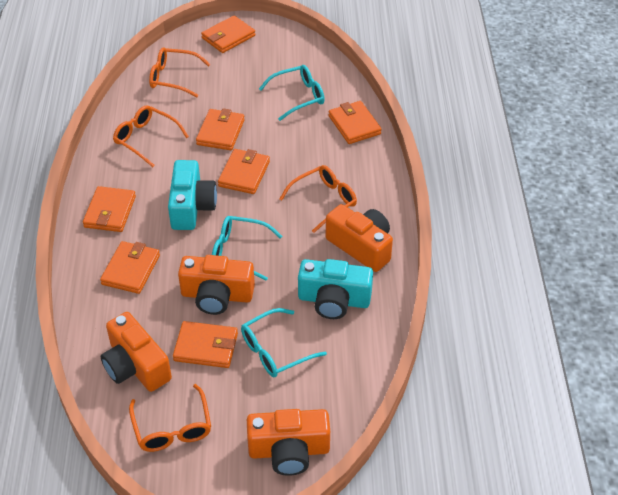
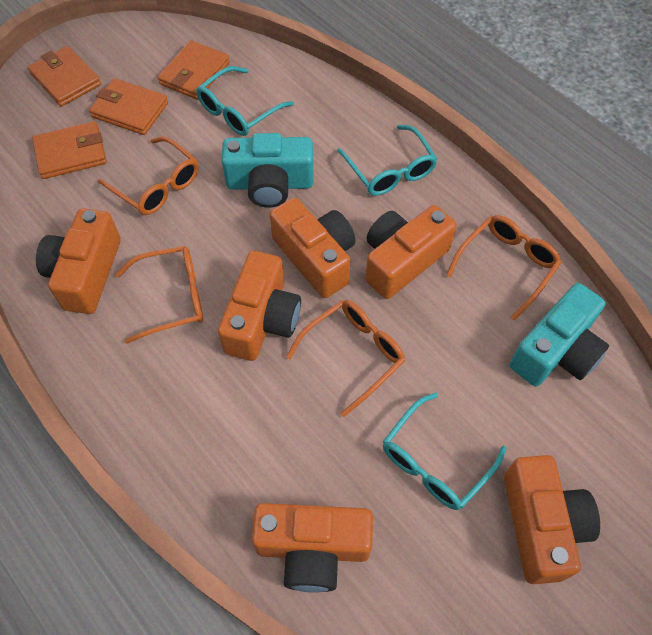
orange camera: 4 -> 6
orange wallet: 7 -> 4

